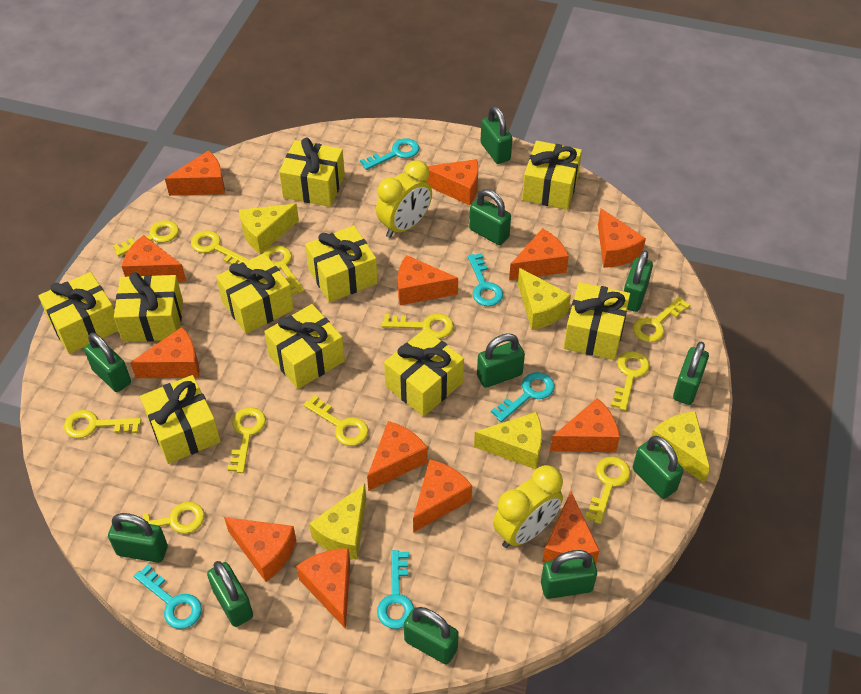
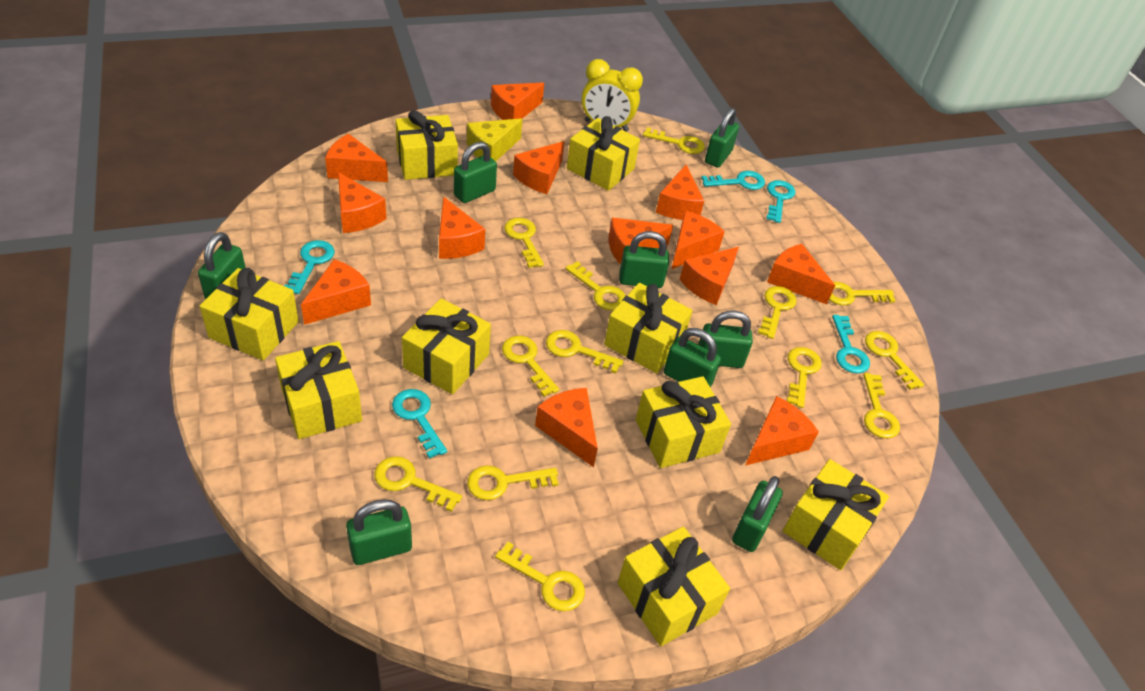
green padlock: 11 -> 8
yellow cheese: 5 -> 1
yellow clock: 2 -> 1
yellow gift: 10 -> 9
yellow key: 11 -> 13

